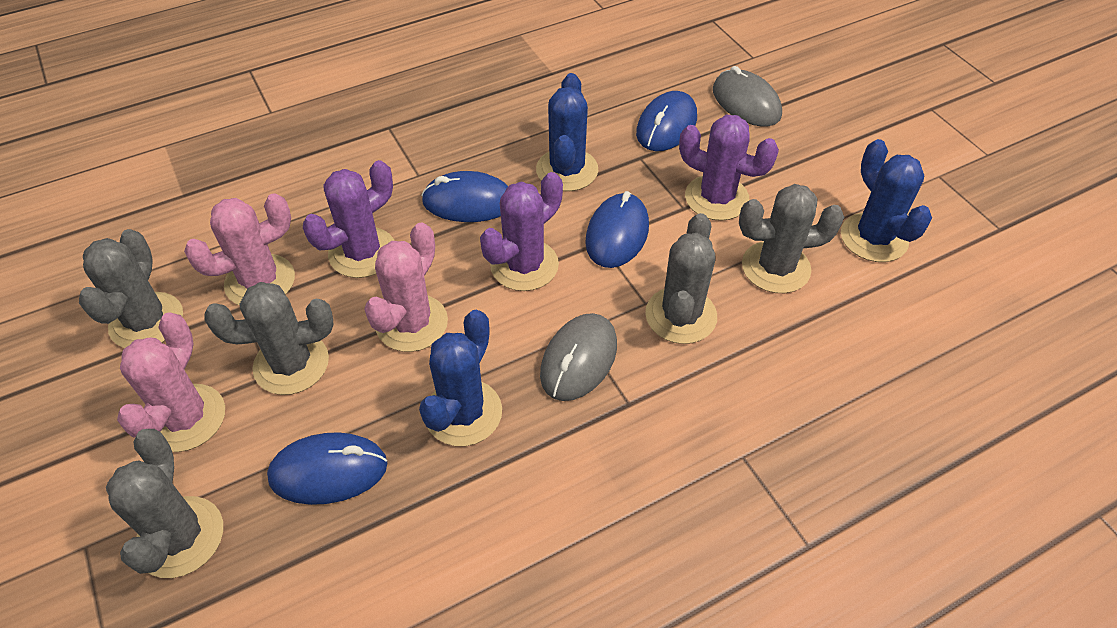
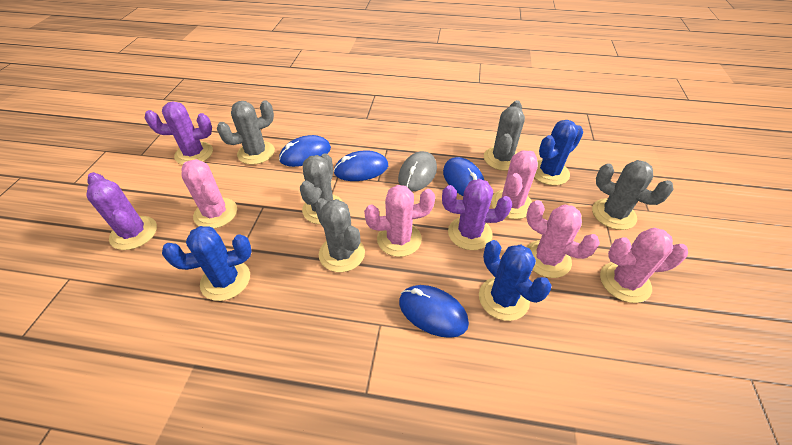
grey mouse: 2 -> 1
pink cactus: 3 -> 5

